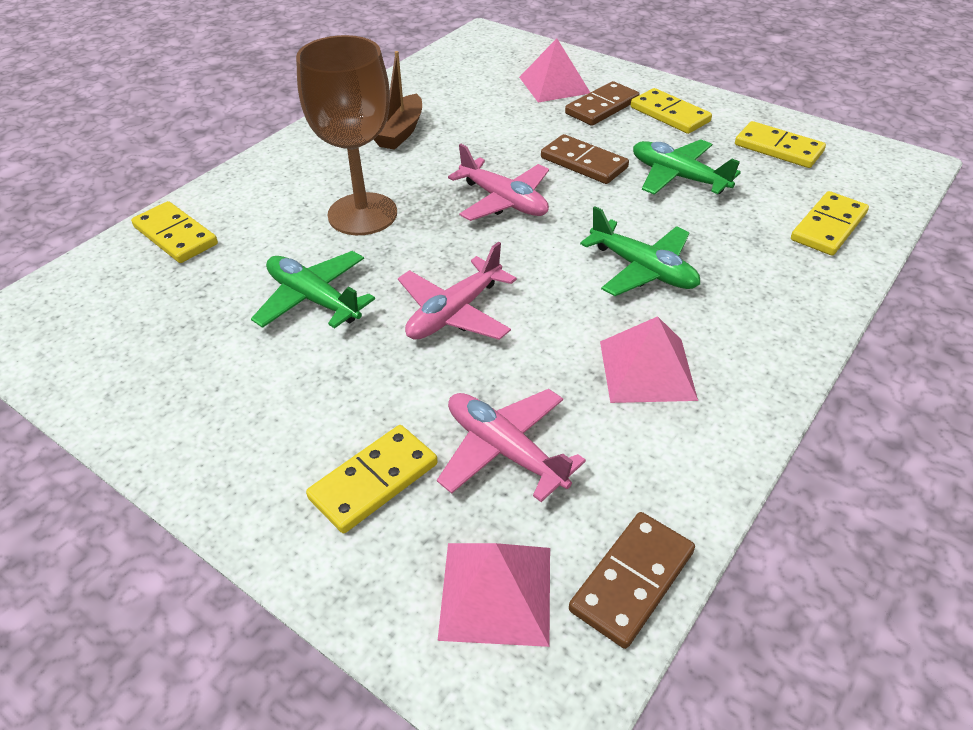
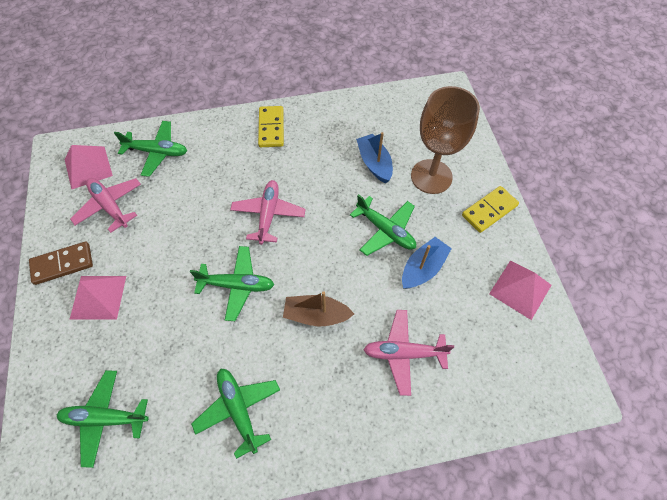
blue boat: 0 -> 2
brown domino: 3 -> 1
green plane: 3 -> 5
yellow domino: 5 -> 2

